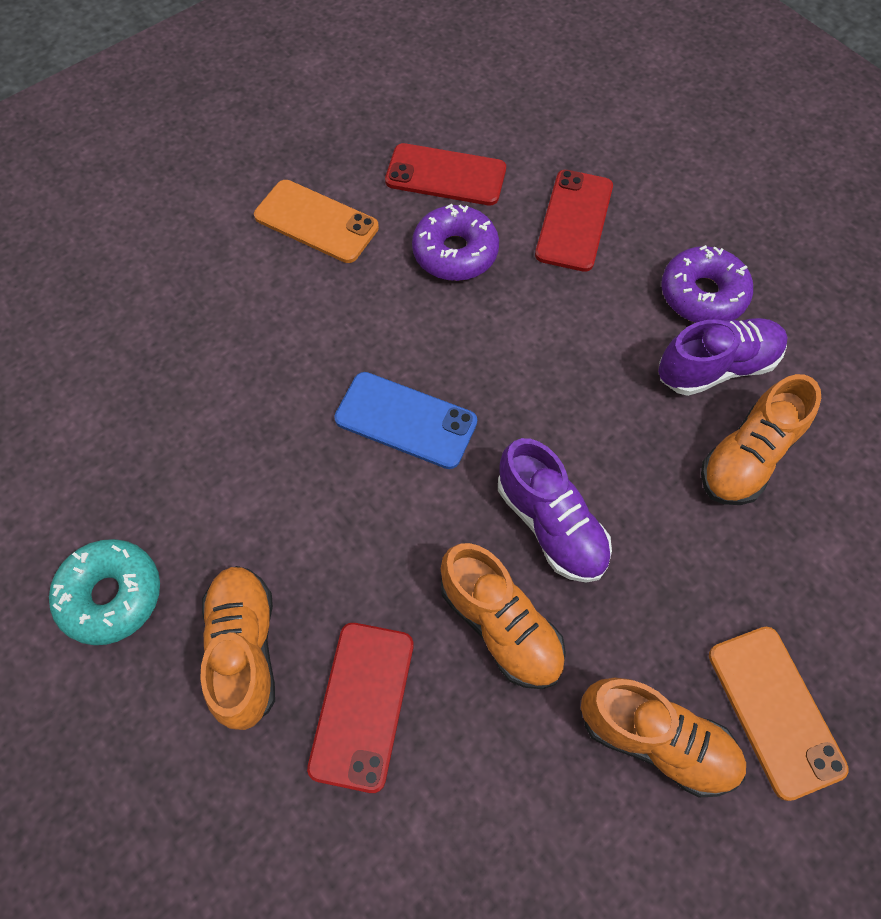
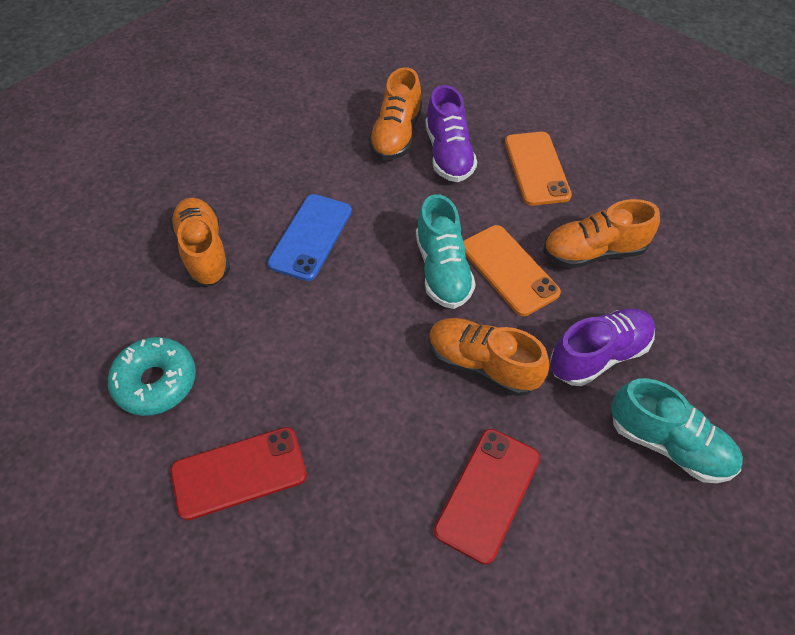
purple donut: 2 -> 0
red phone: 3 -> 2
turquoise shoe: 0 -> 2

